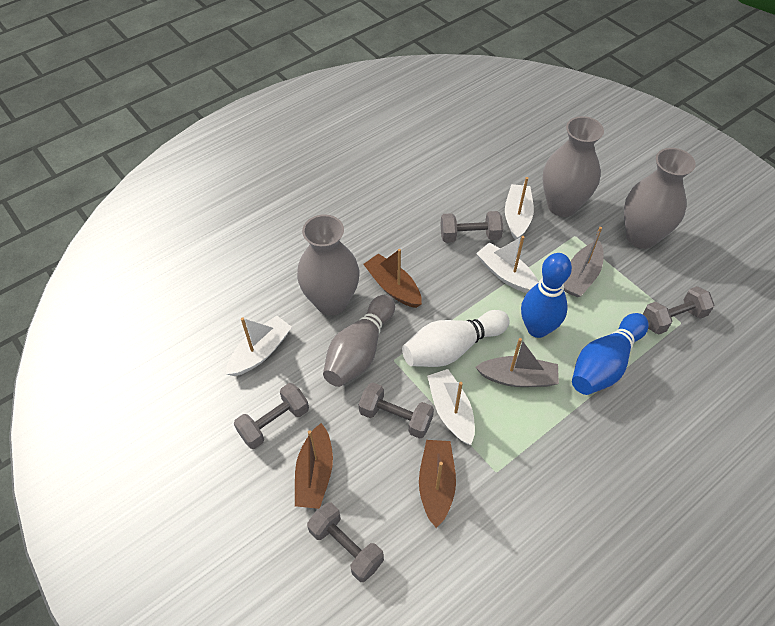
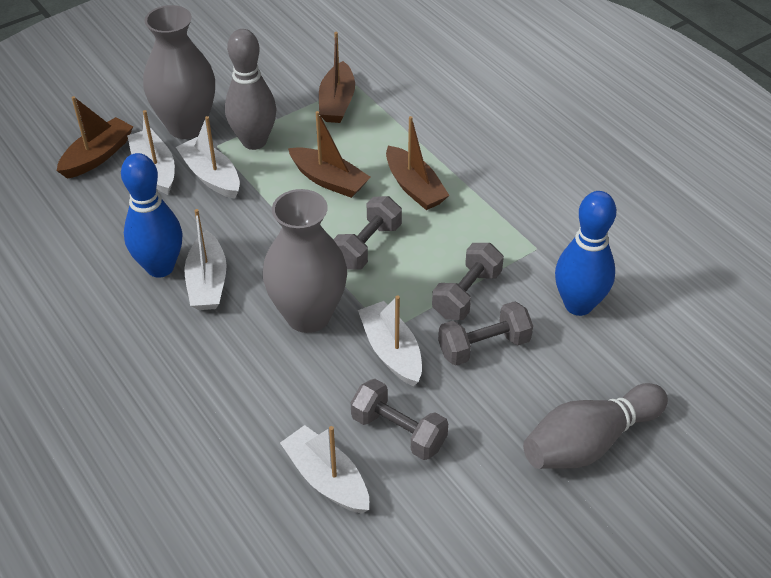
brown boat: 3 -> 4
grey boat: 2 -> 0
grey bowling pin: 1 -> 2
grey dumbbell: 5 -> 4
grey vase: 3 -> 2
white boat: 4 -> 5
white bowling pin: 1 -> 0

